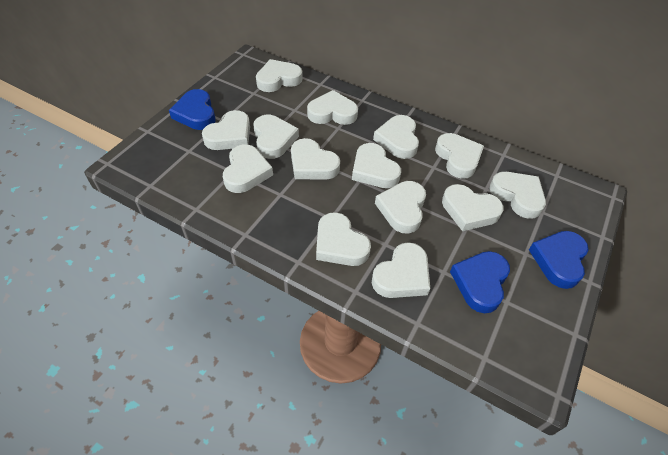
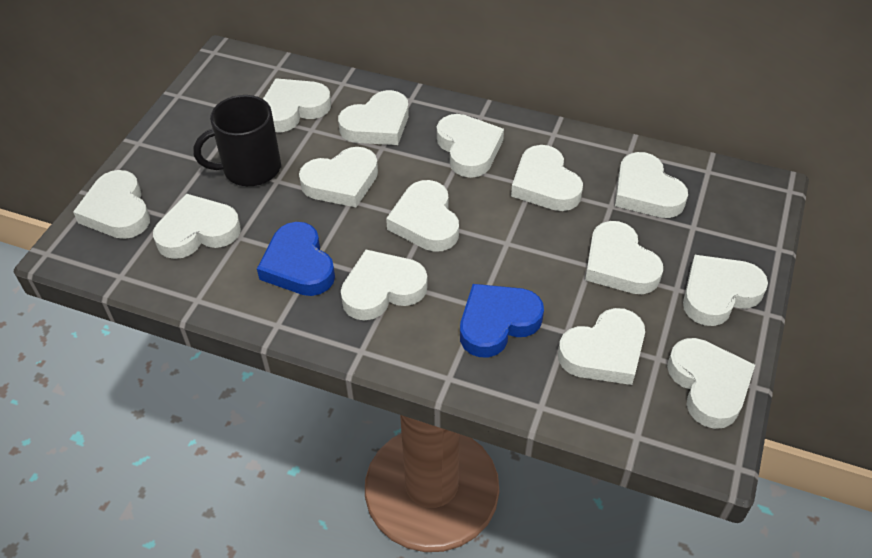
black mug: 0 -> 1
blue heart: 3 -> 2

